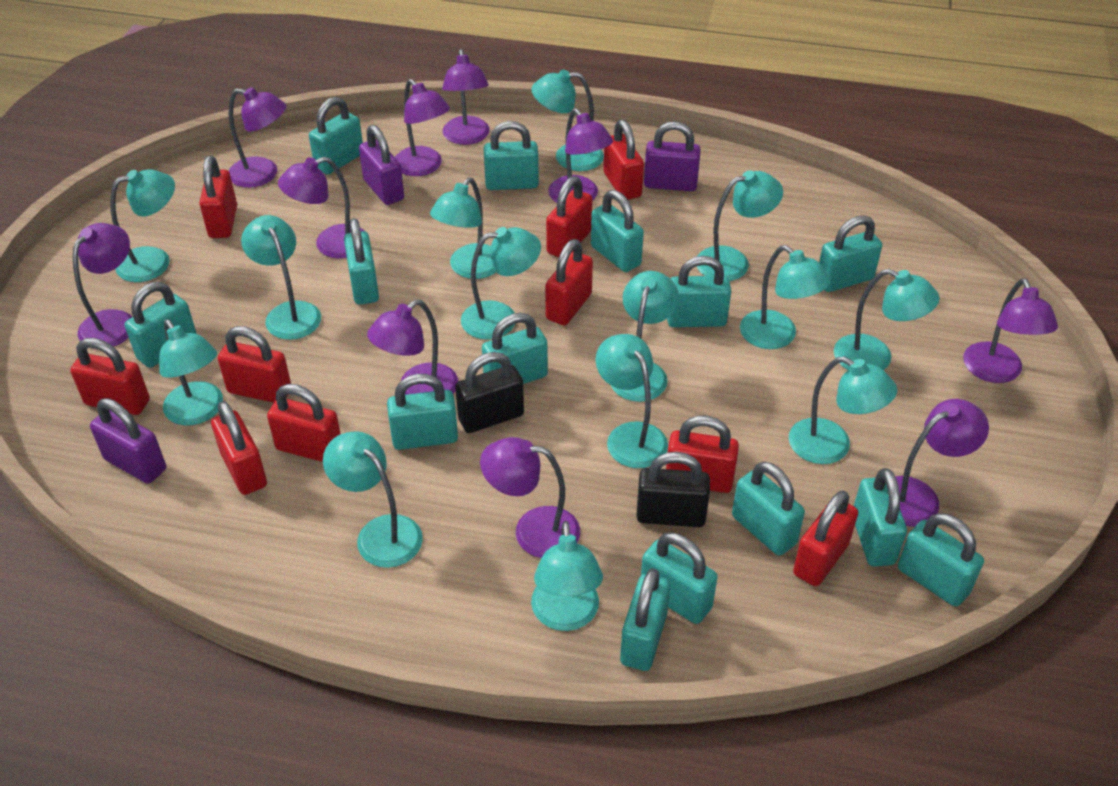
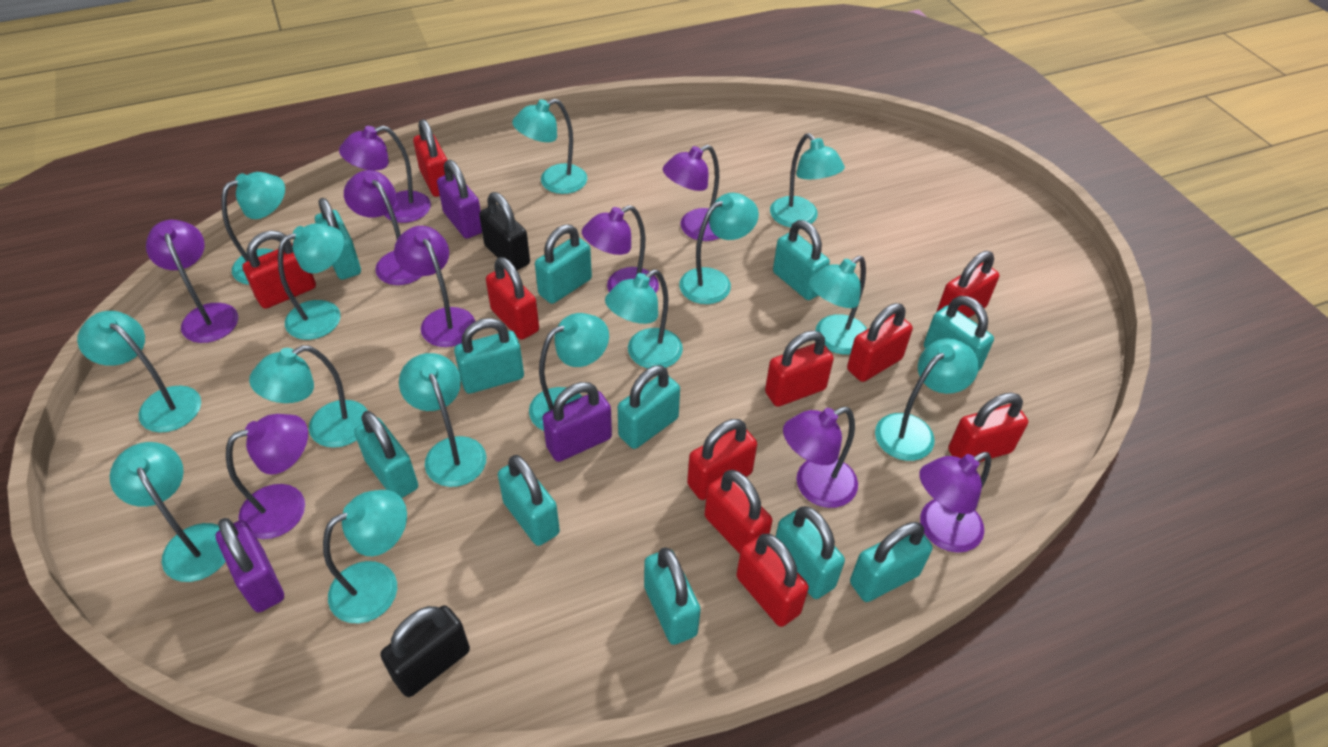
purple lamp: 10 -> 9
turquoise padlock: 14 -> 11

